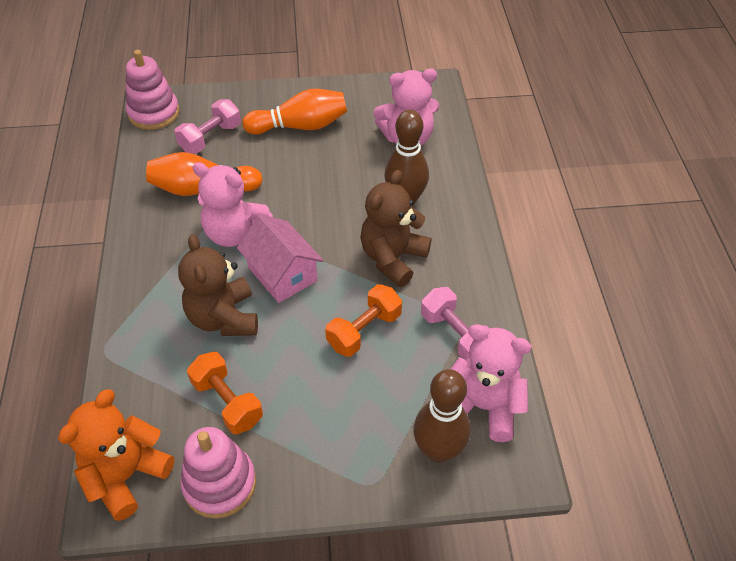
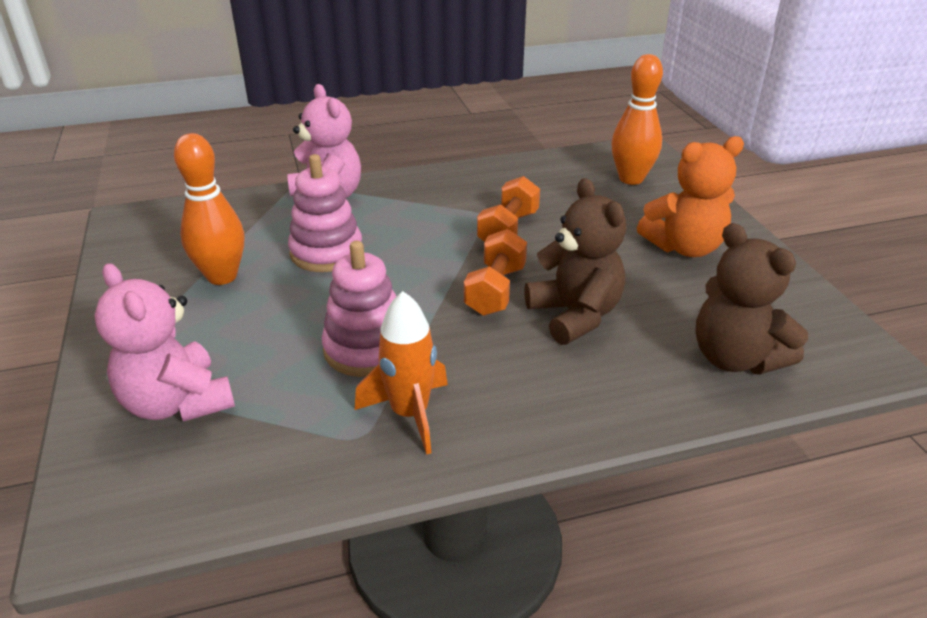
brown bowling pin: 2 -> 0
orange rocket: 0 -> 1
pink dumbbell: 2 -> 0
pink house: 1 -> 0
pink teddy bear: 3 -> 2

